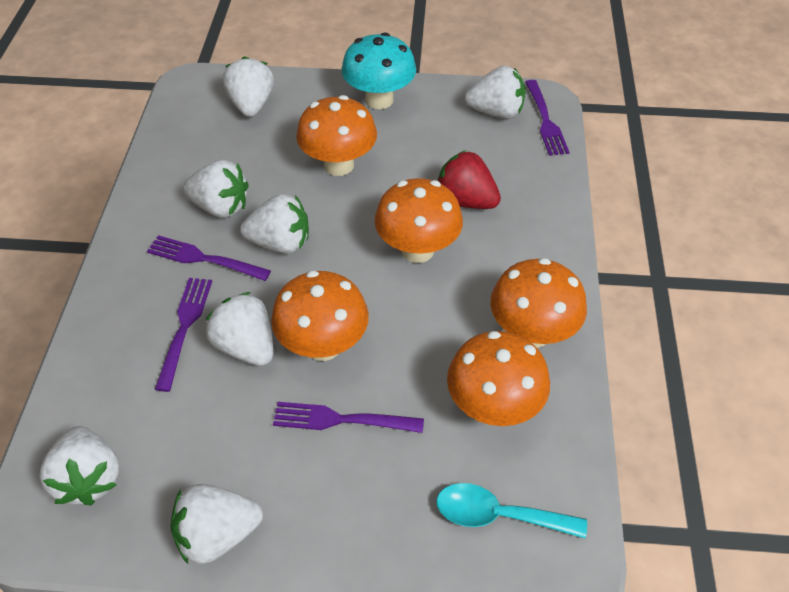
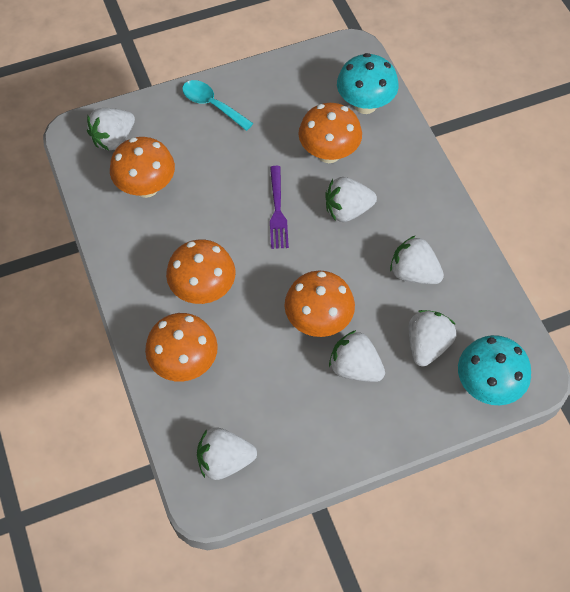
purple fork: 4 -> 1
red strawberry: 1 -> 0
turquoise mushroom: 1 -> 2
white strawberry: 7 -> 6

